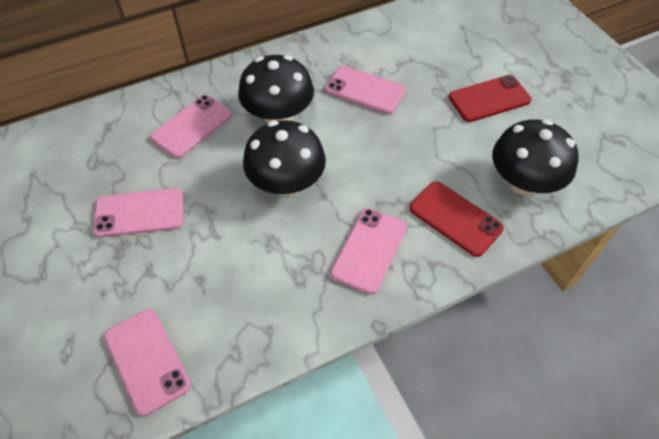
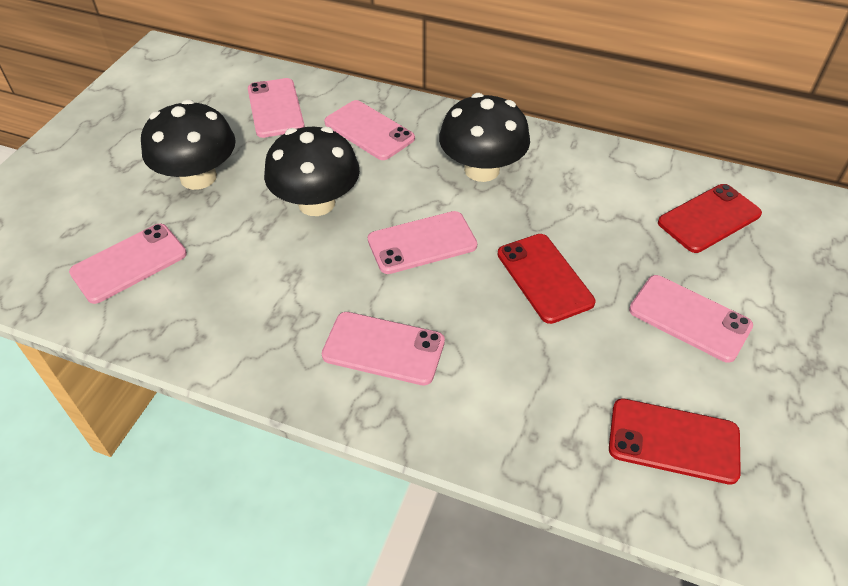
pink phone: 5 -> 6
red phone: 2 -> 3

